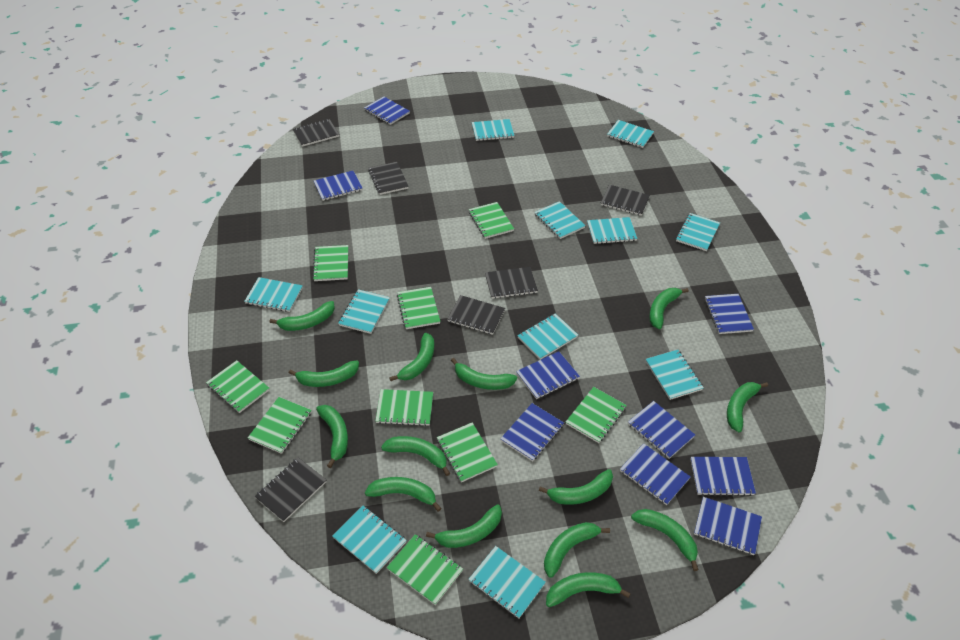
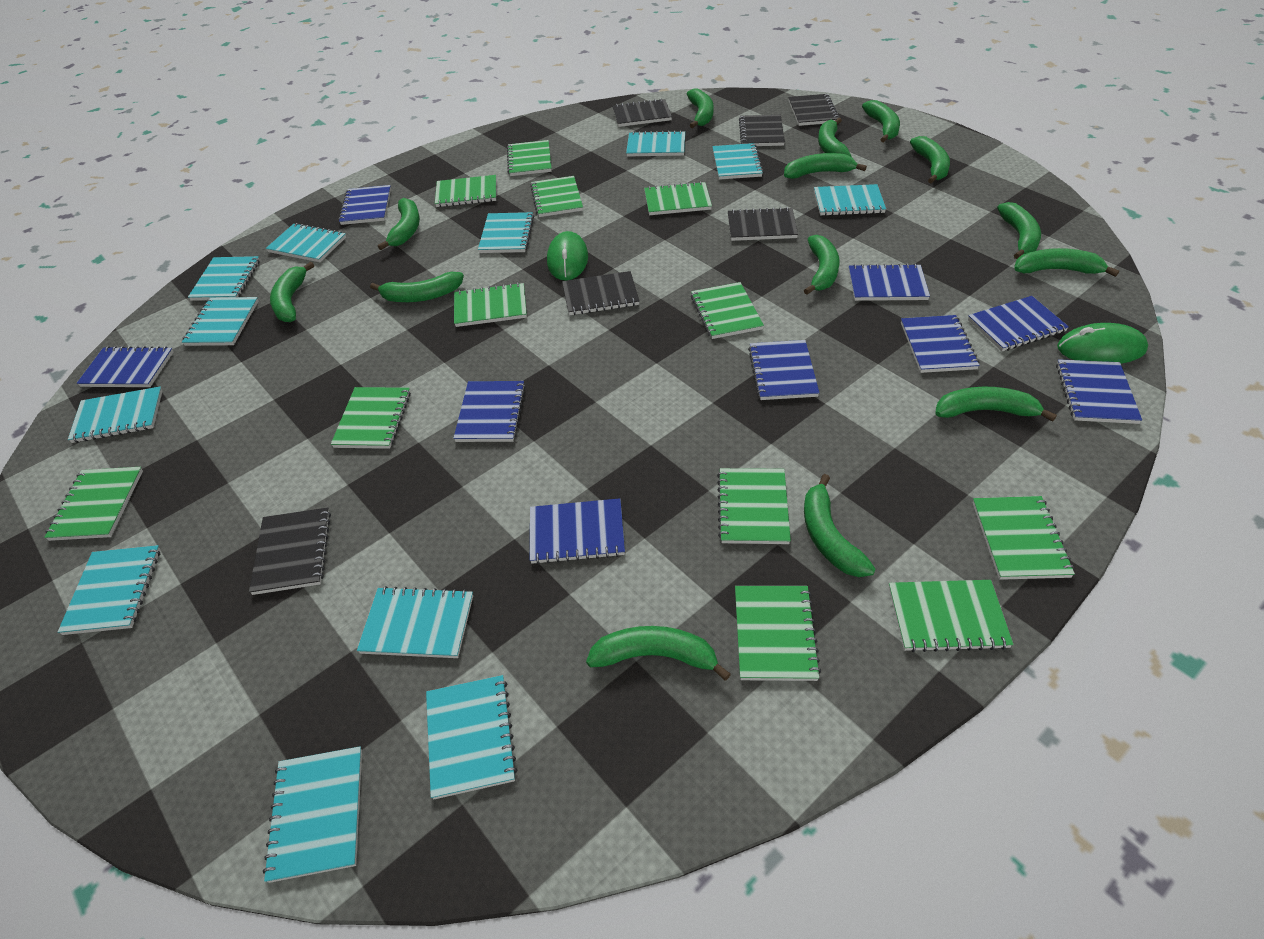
green mouse: 0 -> 2
green notebook: 9 -> 12
turquoise notebook: 11 -> 12

